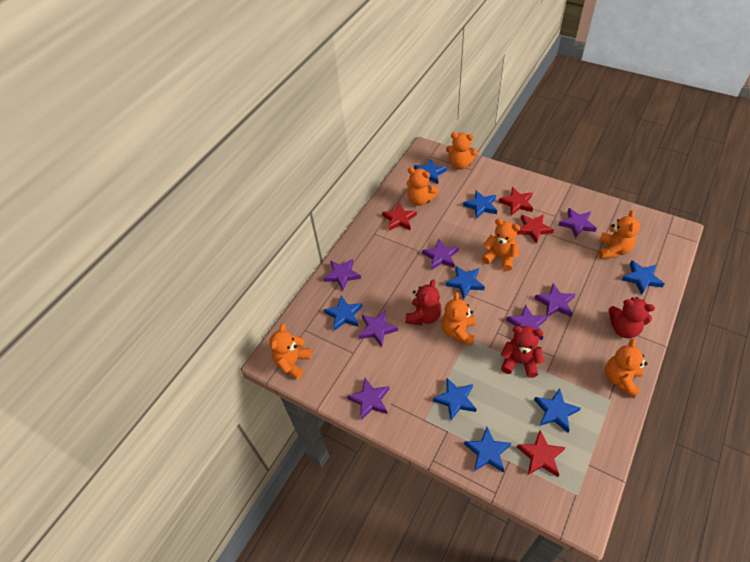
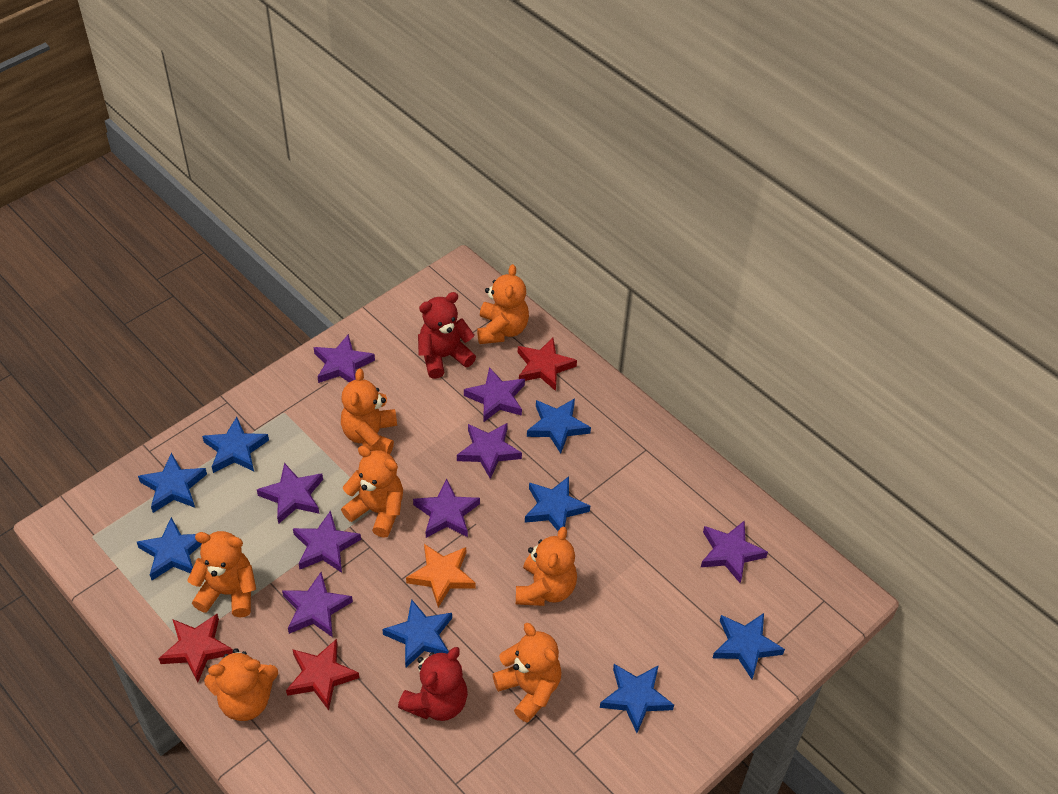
orange star: 0 -> 1
purple star: 7 -> 8
red star: 4 -> 3
red teddy bear: 3 -> 2

